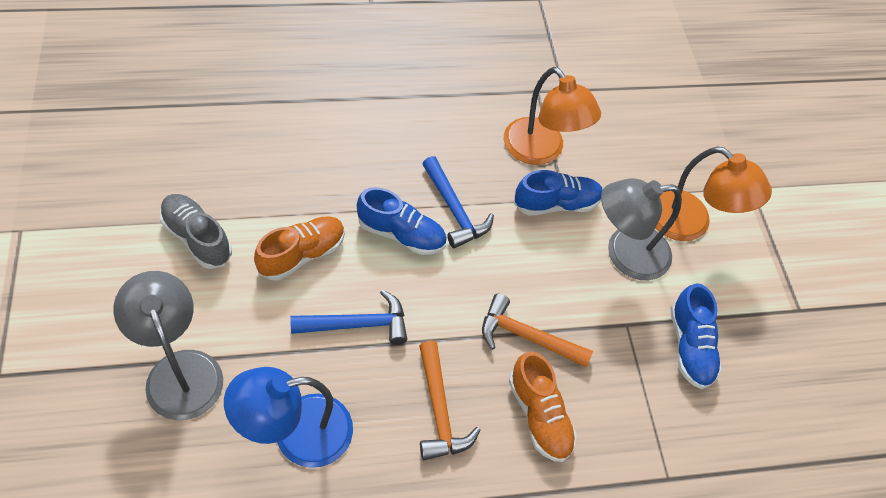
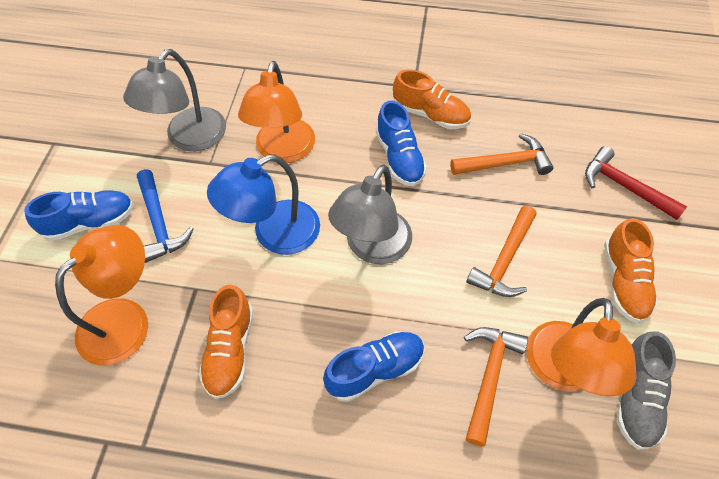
blue hammer: 2 -> 1
orange hammer: 2 -> 3
orange lamp: 2 -> 3
orange shoe: 2 -> 3
red hammer: 0 -> 1

